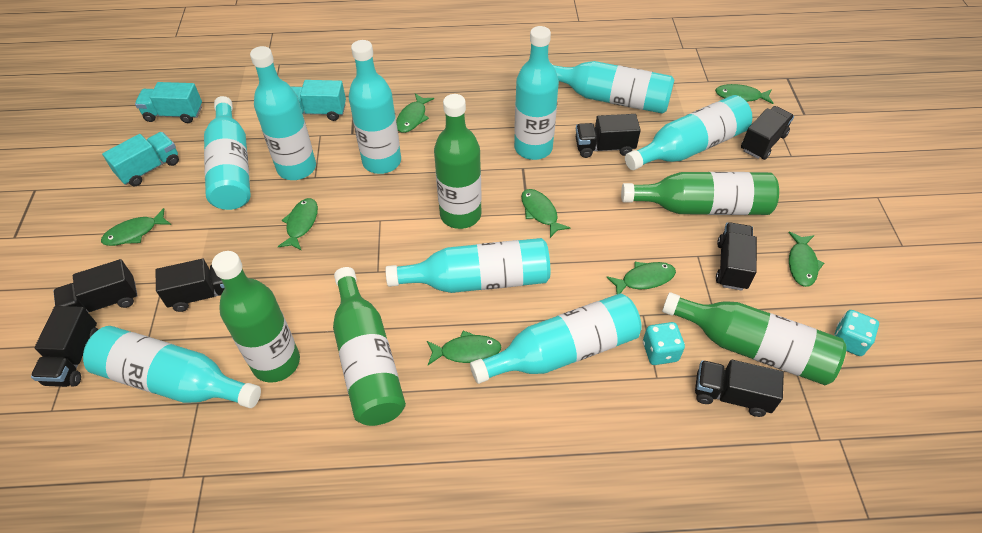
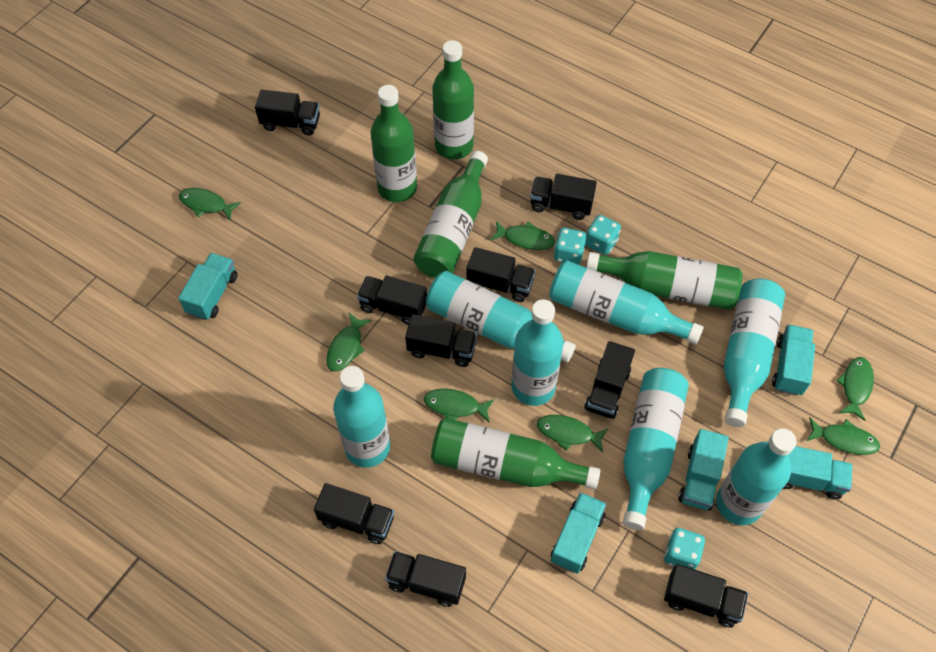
black truck: 7 -> 9
green fish: 8 -> 7
turquoise bottle: 9 -> 7
turquoise dice: 2 -> 3
turquoise truck: 3 -> 5

